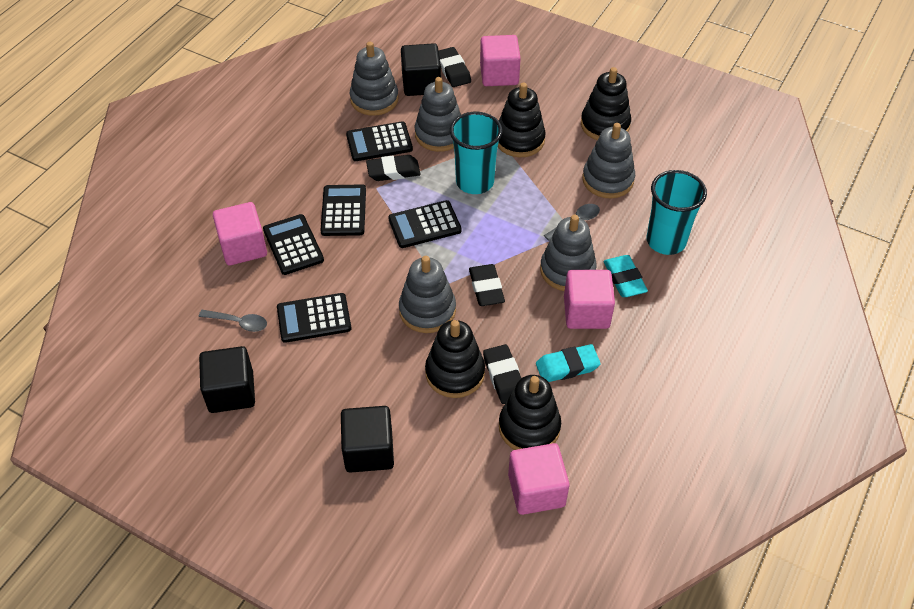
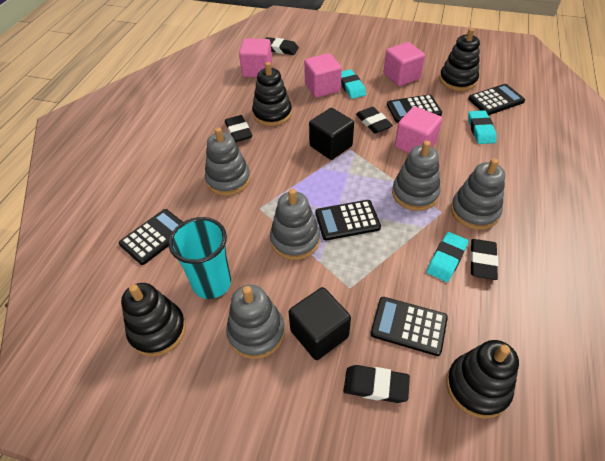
black cube: 3 -> 2
black eraser: 4 -> 5
grey spoon: 2 -> 0
turquoise cup: 2 -> 1
turquoise eraser: 2 -> 3

